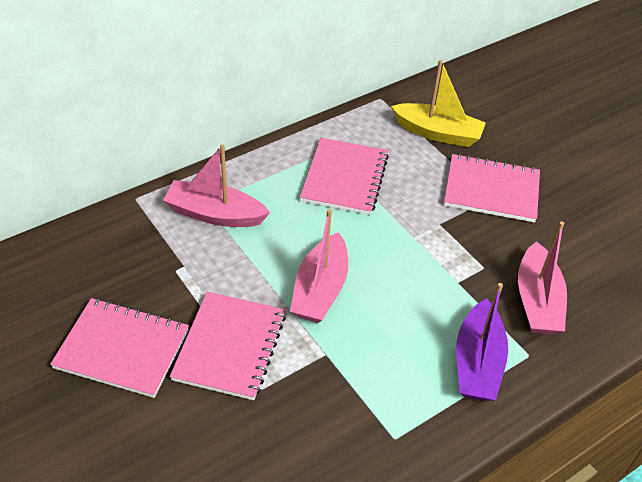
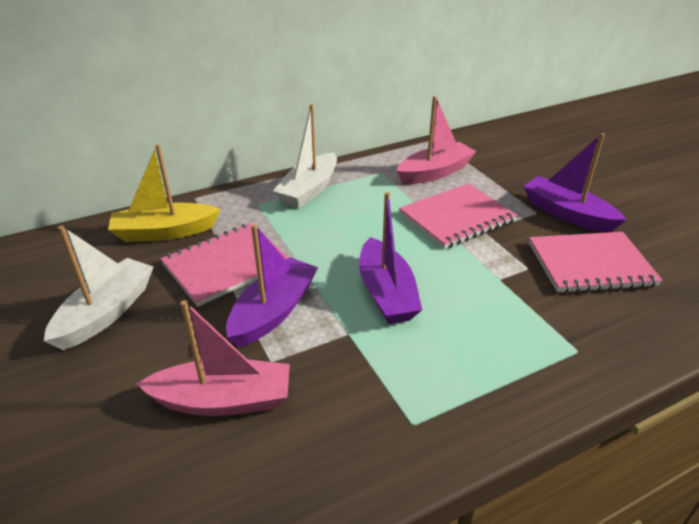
pink boat: 3 -> 2
pink notebook: 4 -> 3
purple boat: 1 -> 3
white boat: 0 -> 2

